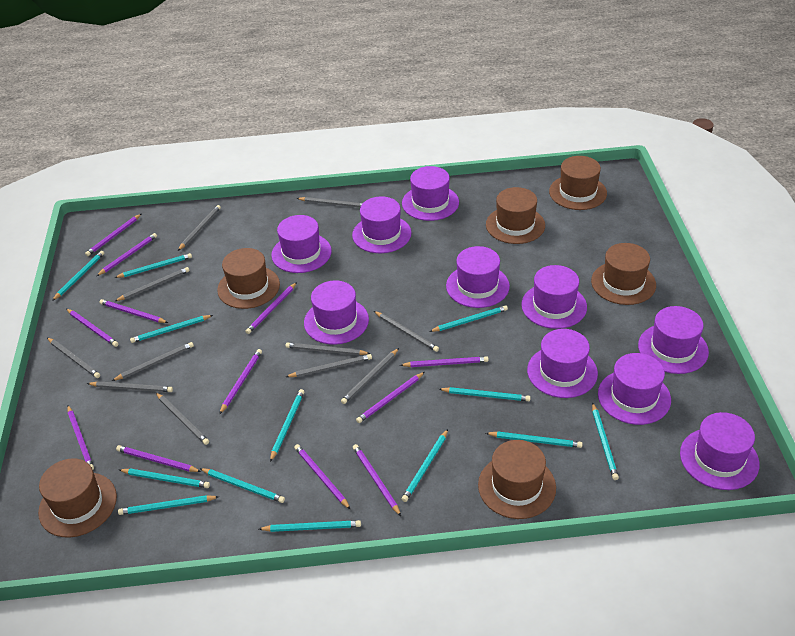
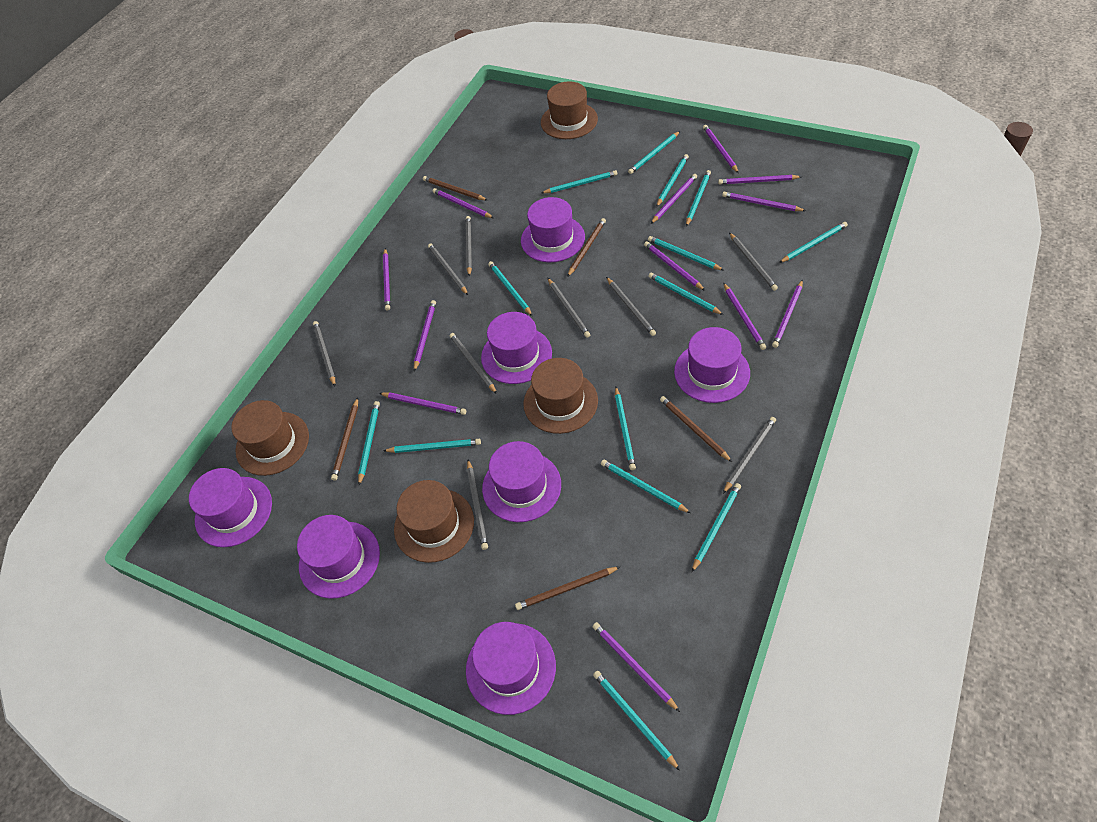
brown hat: 6 -> 4
brown pencil: 0 -> 5
grey pencil: 11 -> 9
purple hat: 10 -> 7
turquoise pencil: 13 -> 14

